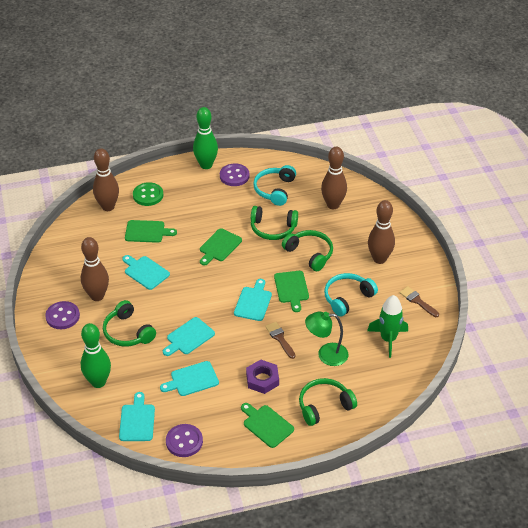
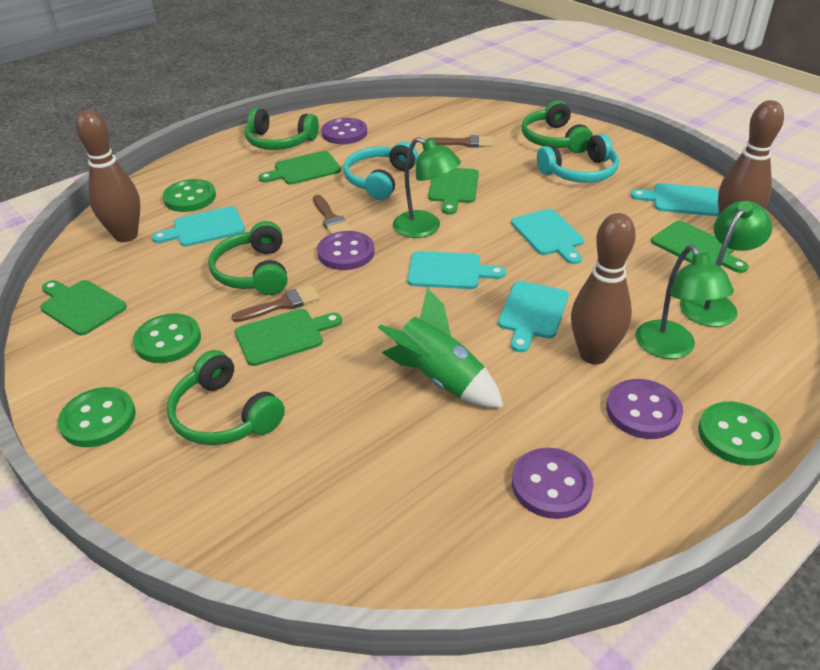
brown bowling pin: 4 -> 3
brown brush: 2 -> 3
green bowling pin: 2 -> 0
green button: 1 -> 4
green cutting board: 4 -> 5
green lamp: 1 -> 3
purple button: 3 -> 4
purple nut: 1 -> 0

